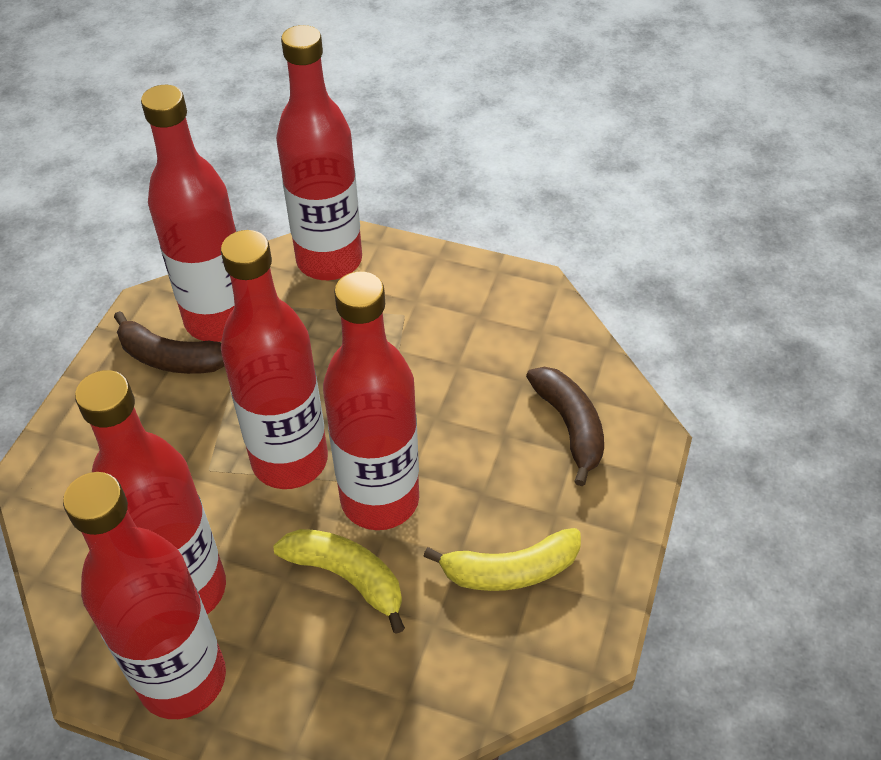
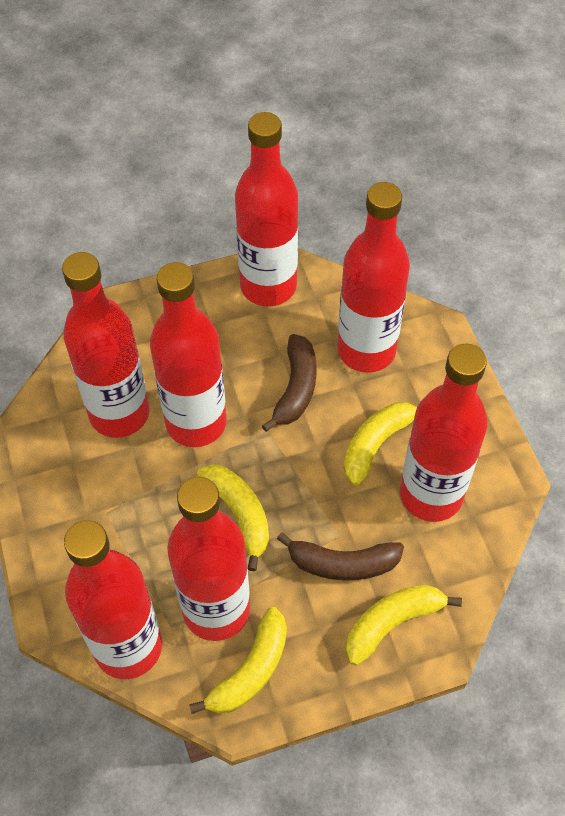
red bottle: 6 -> 7
yellow banana: 2 -> 4

